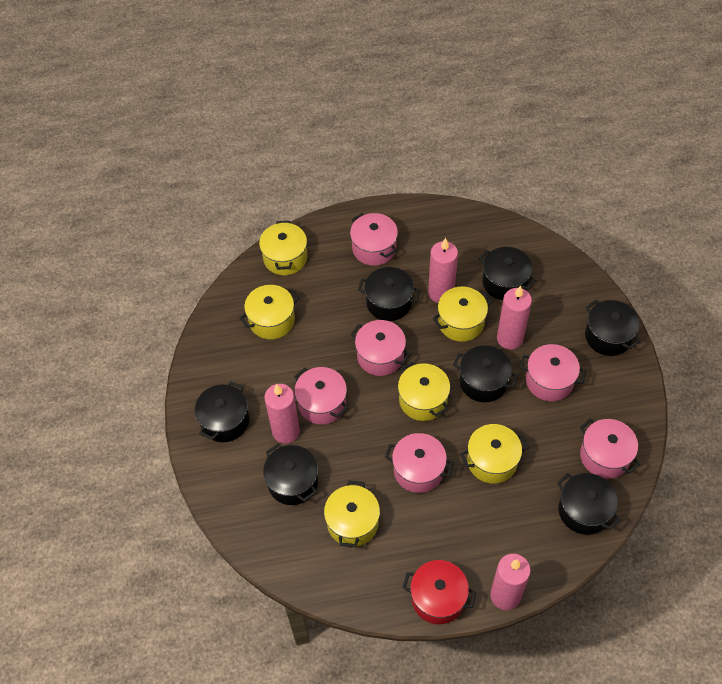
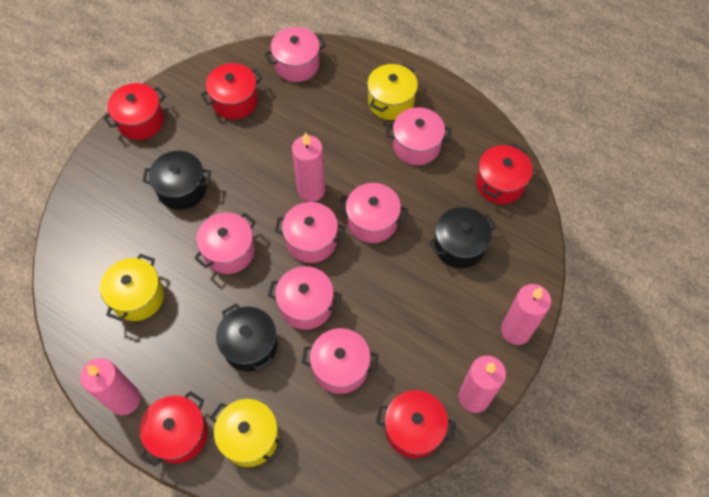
black pot: 7 -> 3
pink pot: 6 -> 7
red pot: 1 -> 5
yellow pot: 6 -> 3

